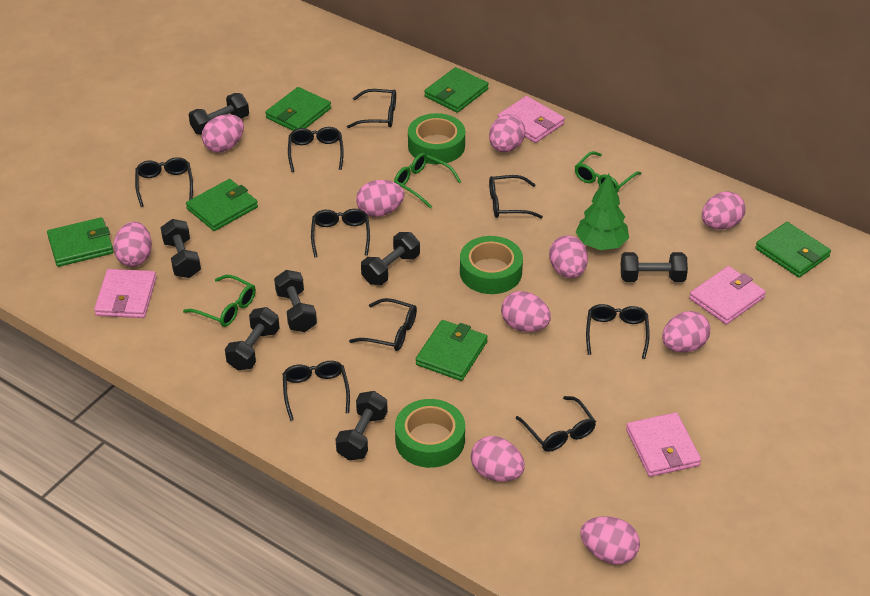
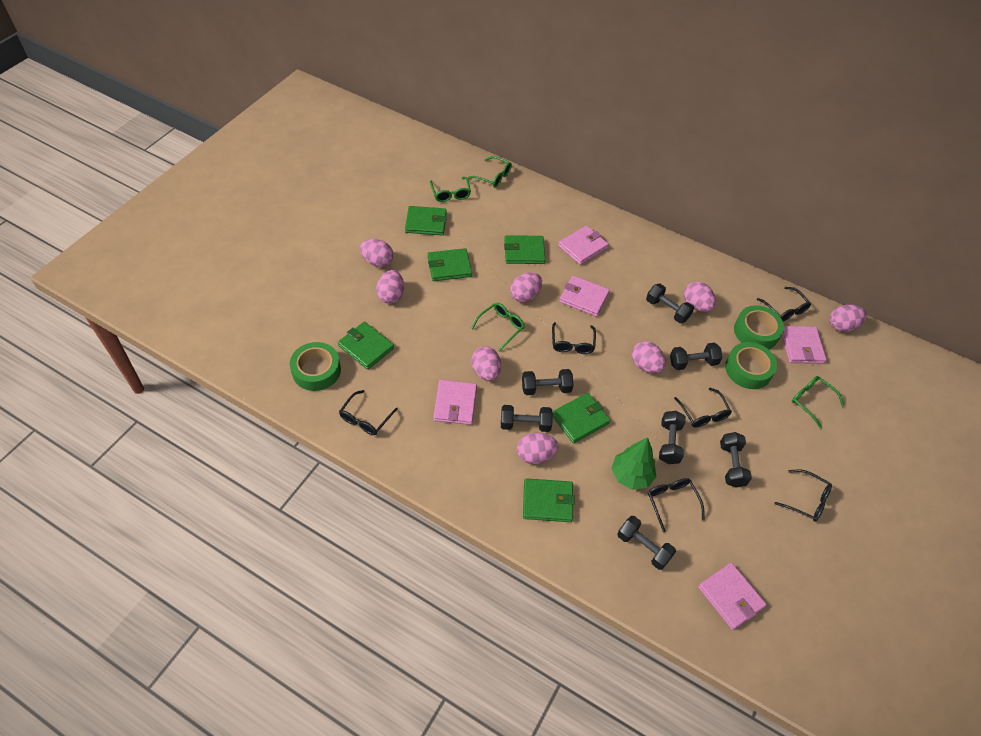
black glasses: 9 -> 6
green glasses: 3 -> 4
pink egg: 10 -> 8
pink wallet: 4 -> 5

